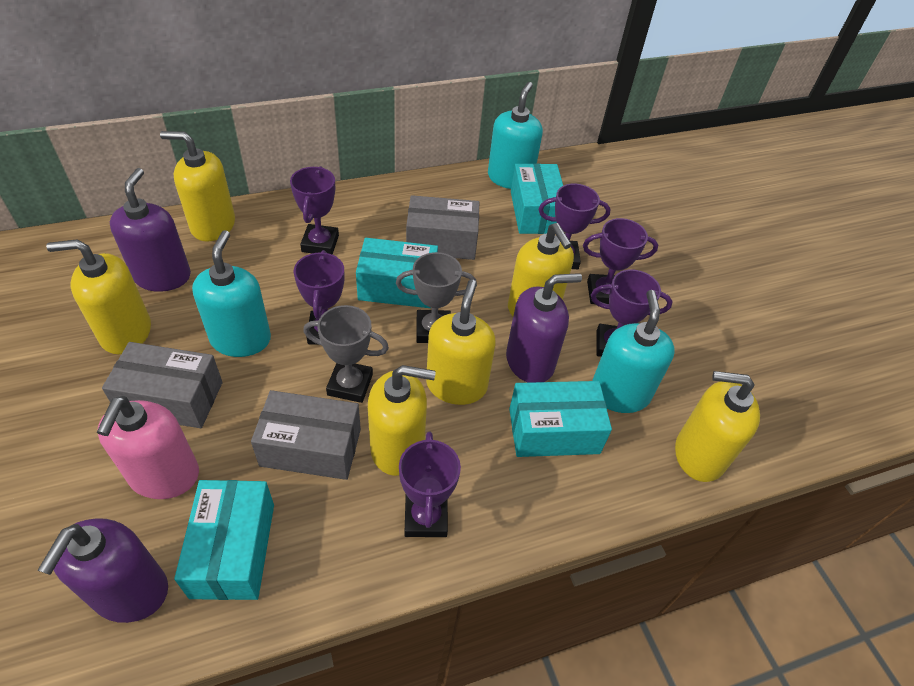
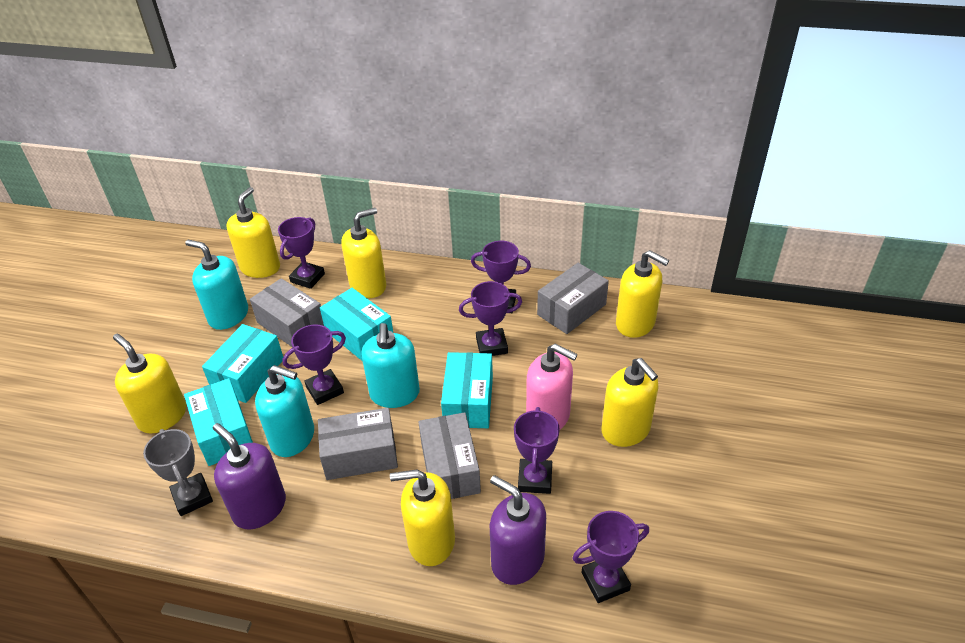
grey box: 3 -> 4
grey trophy: 2 -> 1
purple soap dispenser: 3 -> 2

